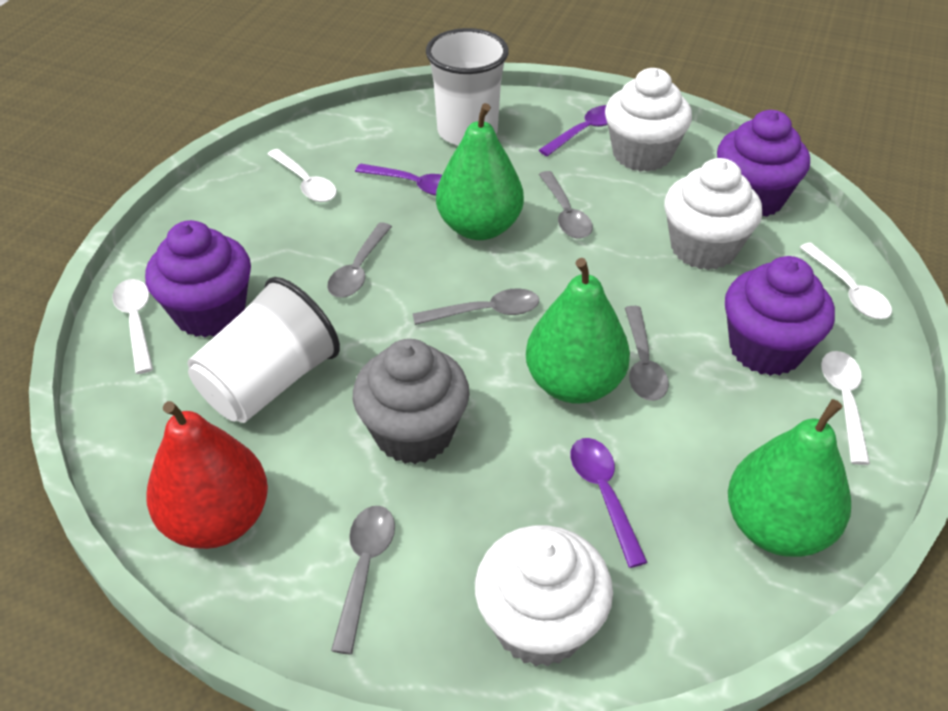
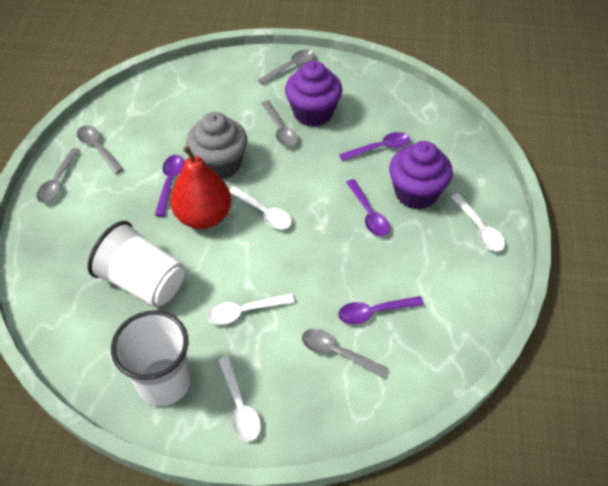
green pear: 3 -> 0
purple cupcake: 3 -> 2
purple spoon: 3 -> 4
white cupcake: 3 -> 0

